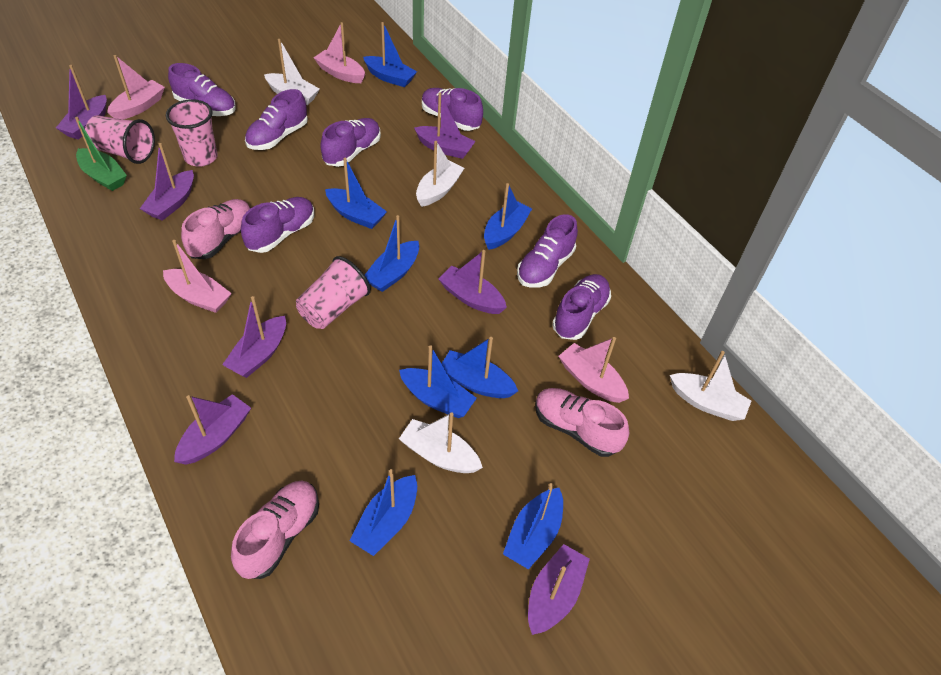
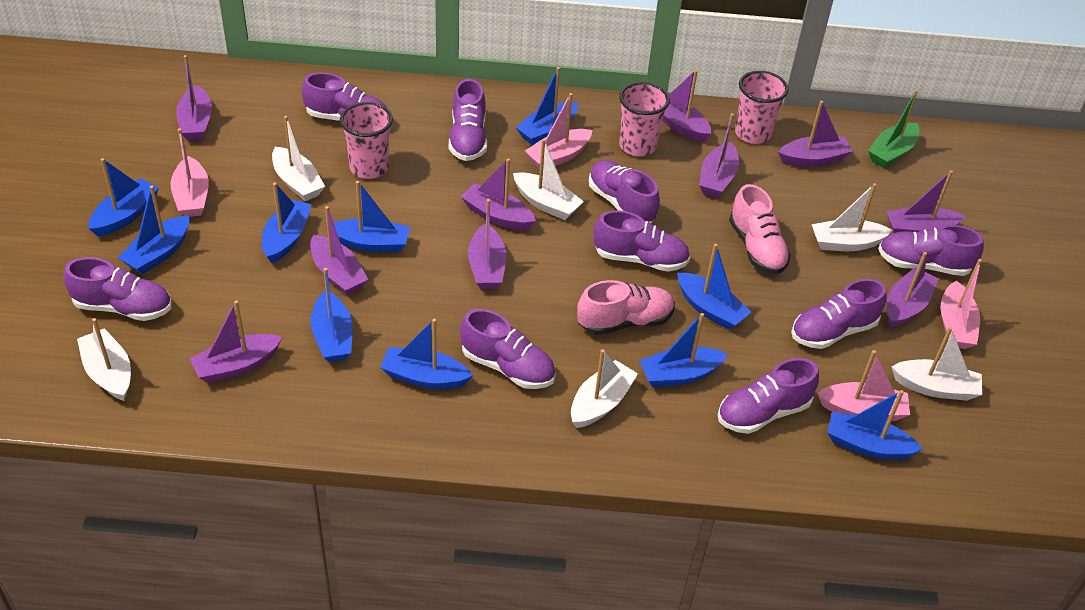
blue boat: 8 -> 10
pink shoe: 3 -> 2
purple boat: 7 -> 10
purple shoe: 7 -> 9
white boat: 4 -> 6

